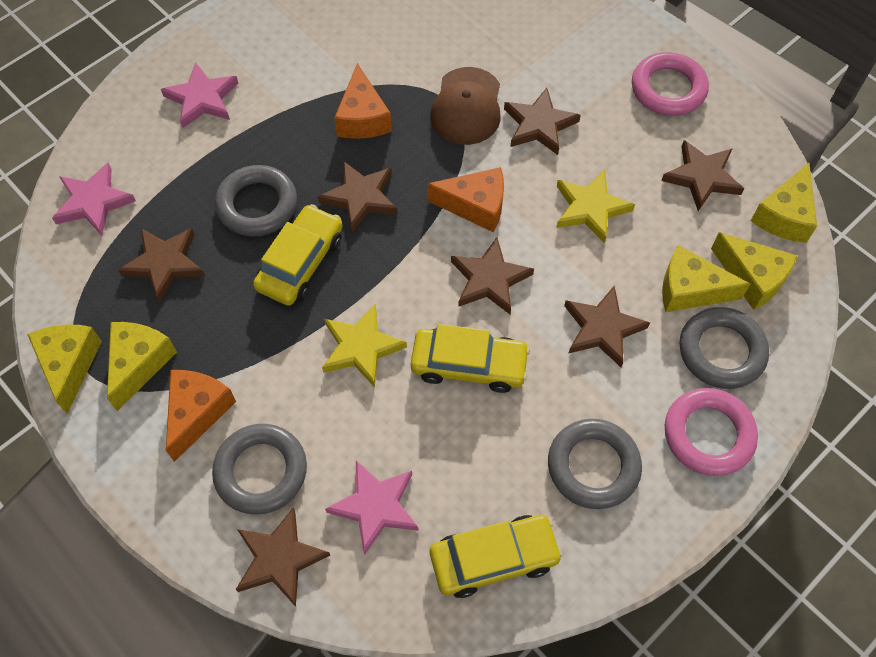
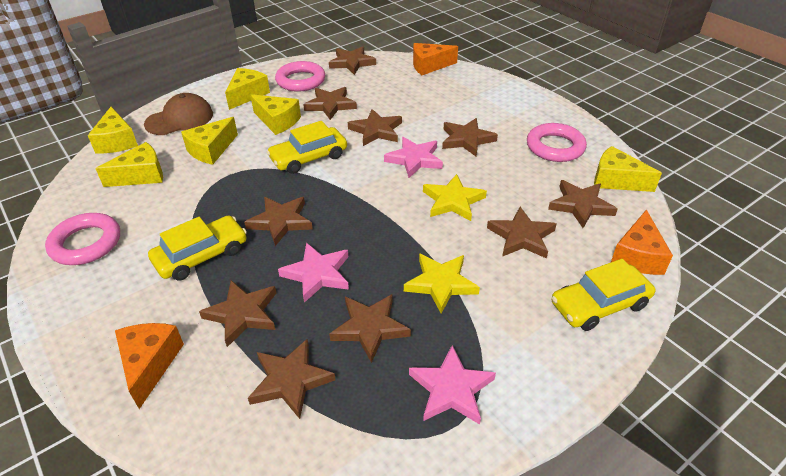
brown star: 7 -> 10
grey ring: 4 -> 0
pink ring: 2 -> 3
yellow cheese: 5 -> 6

